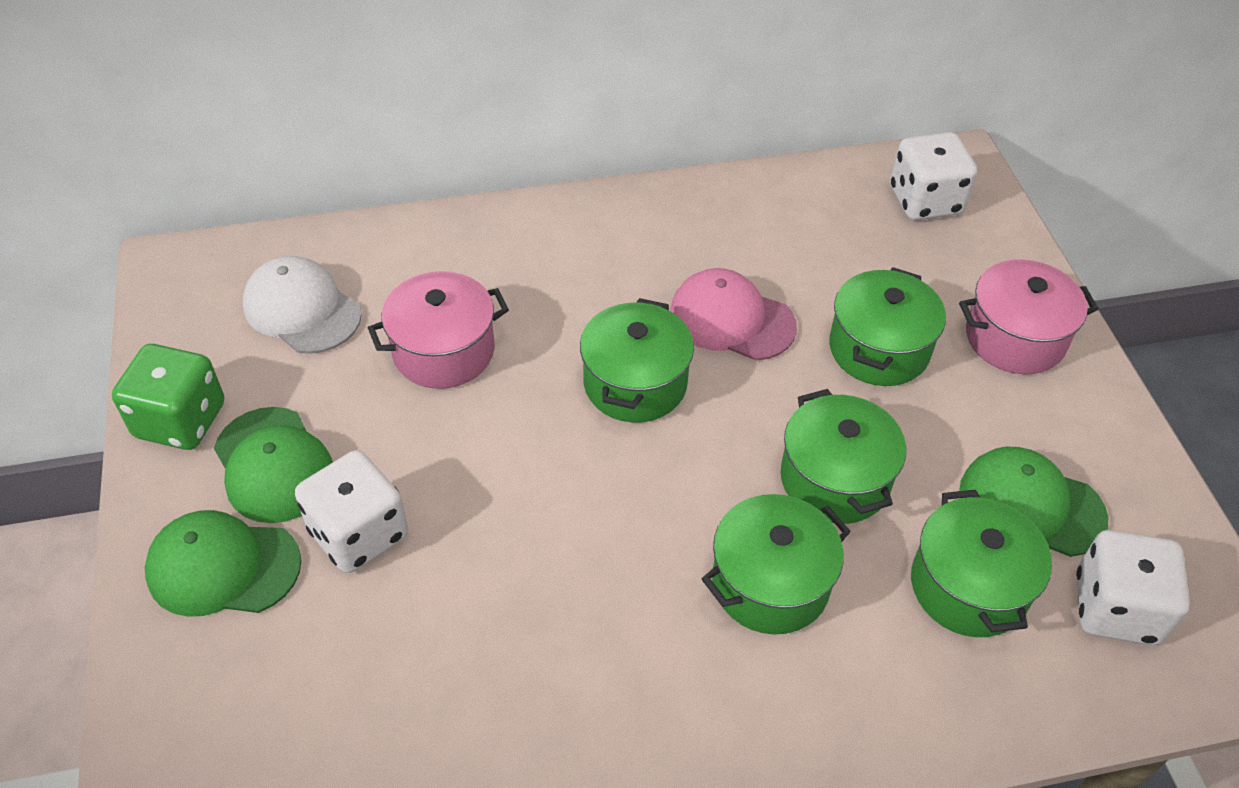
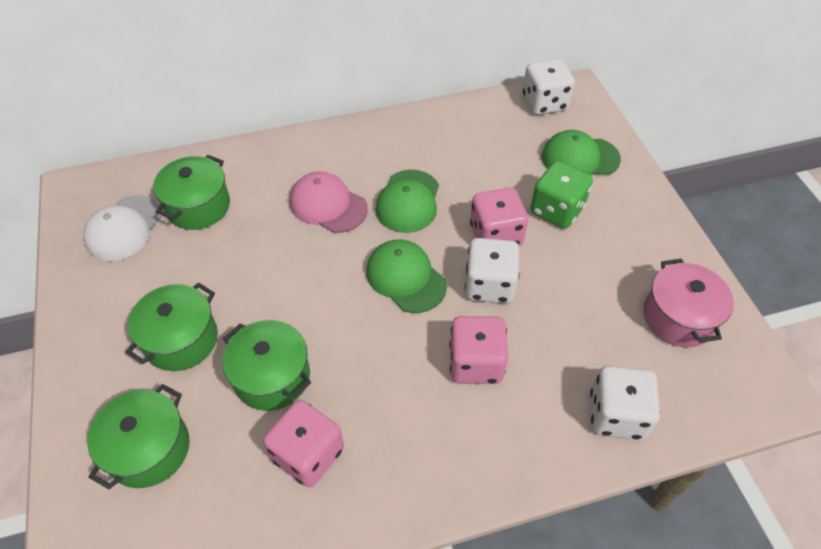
green pot: 5 -> 4
pink dice: 0 -> 3
pink pot: 2 -> 1

